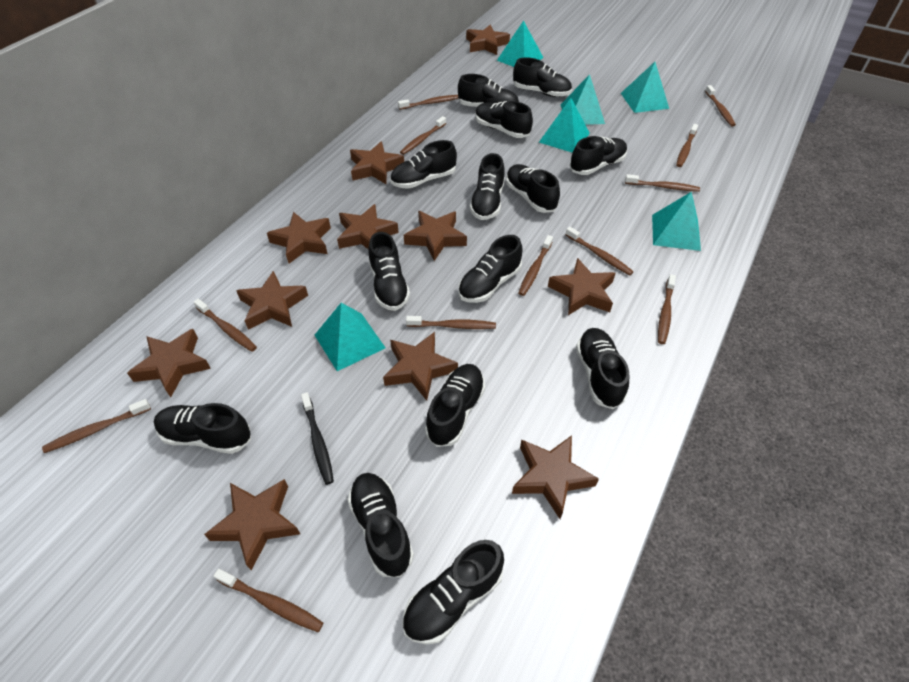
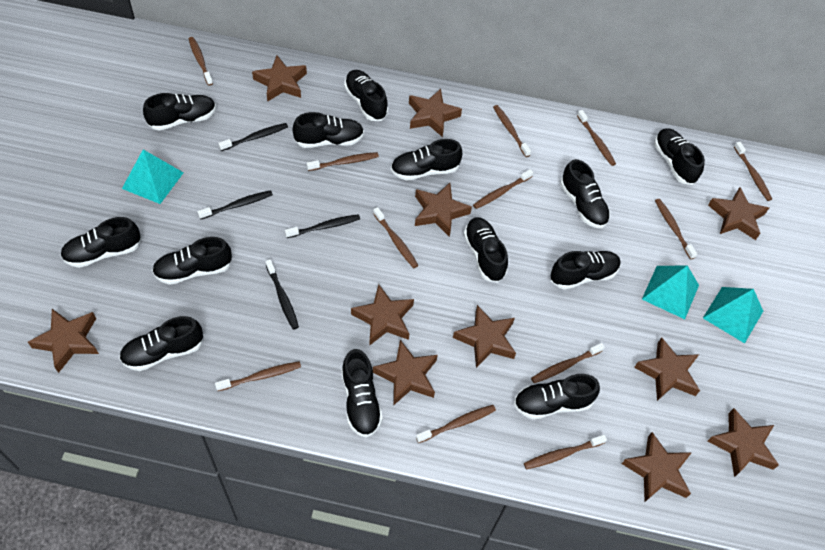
black shoe: 14 -> 13
black toothbrush: 1 -> 4
turquoise pyramid: 6 -> 3

